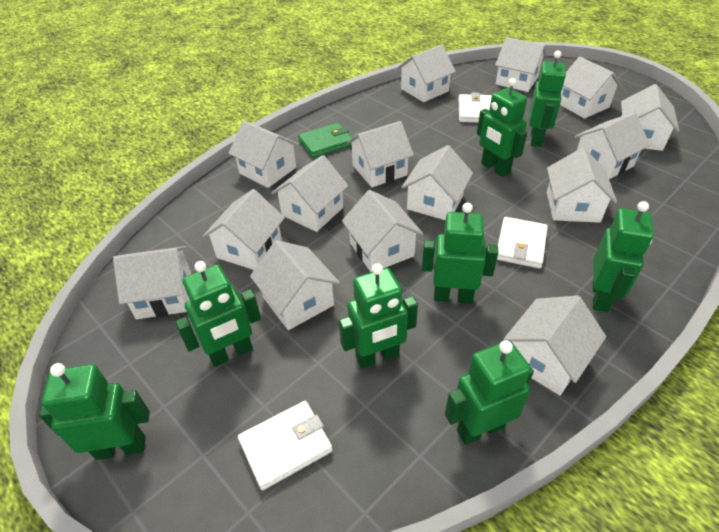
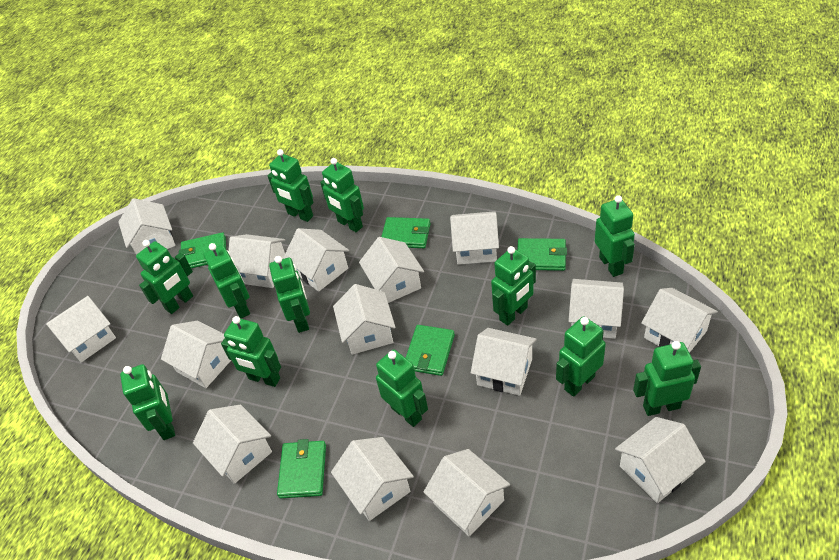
green robot: 8 -> 12
green wallet: 1 -> 5
white wallet: 3 -> 0

